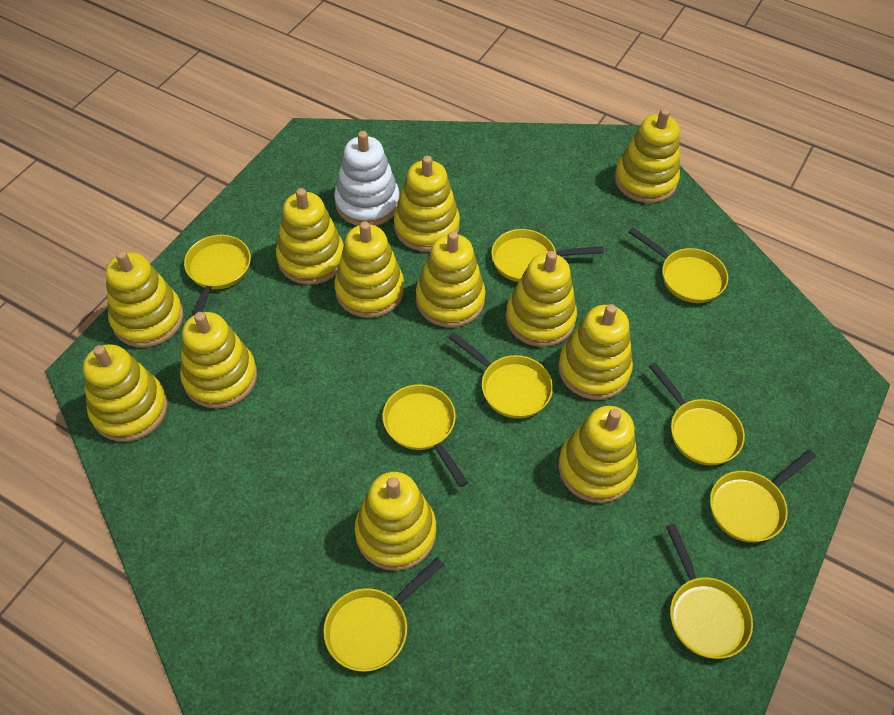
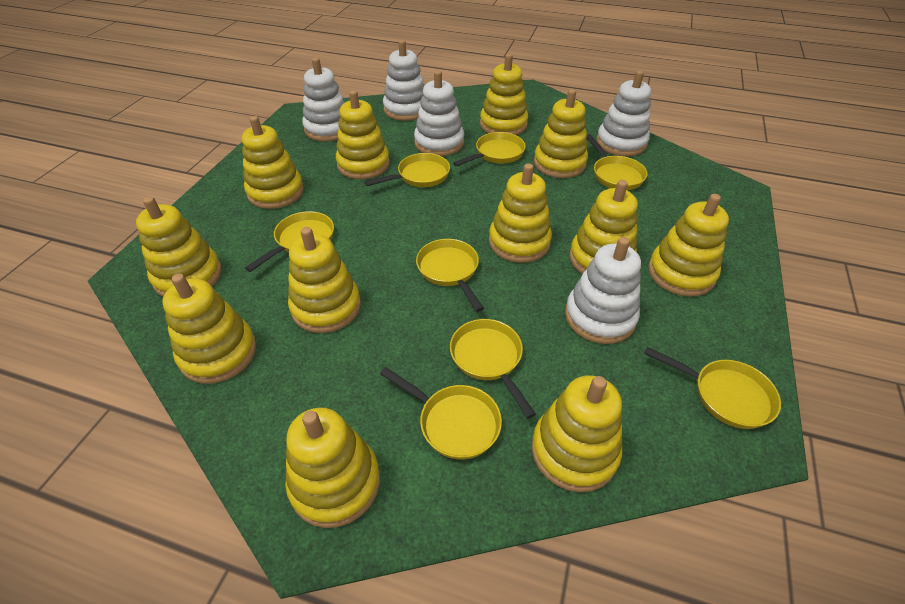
white stacking toy: 1 -> 5
yellow pan: 9 -> 8

